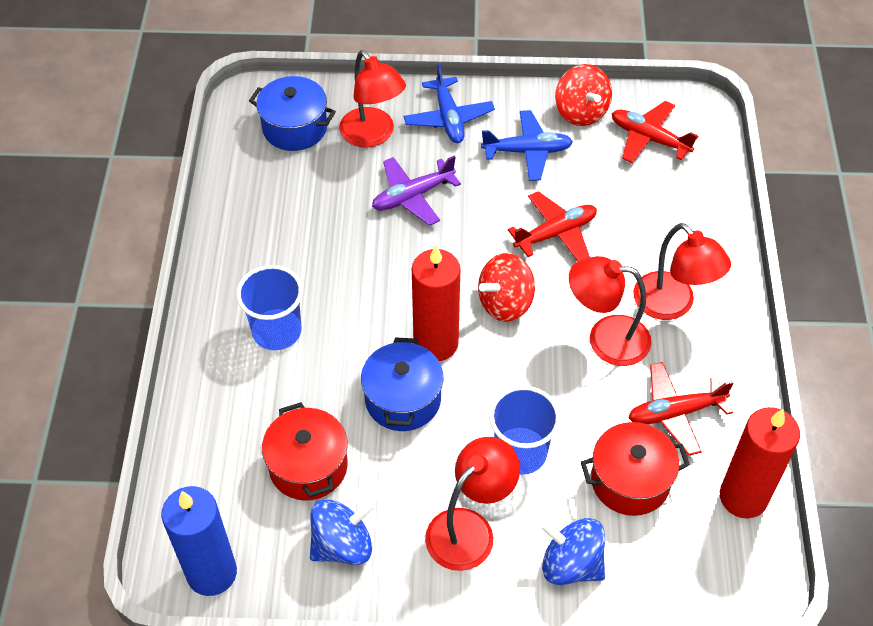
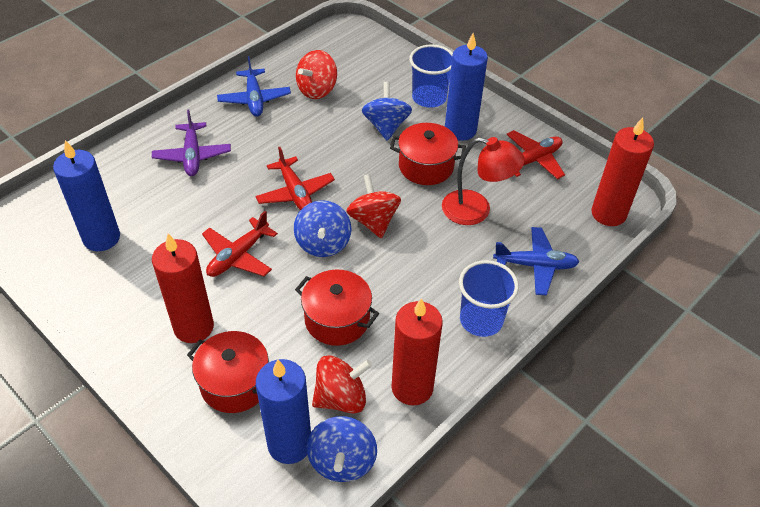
blue candle: 1 -> 3
blue pot: 2 -> 0
blue spinning top: 2 -> 3
red candle: 2 -> 3
red lamp: 4 -> 1
red pot: 2 -> 3
red spinning top: 2 -> 3

